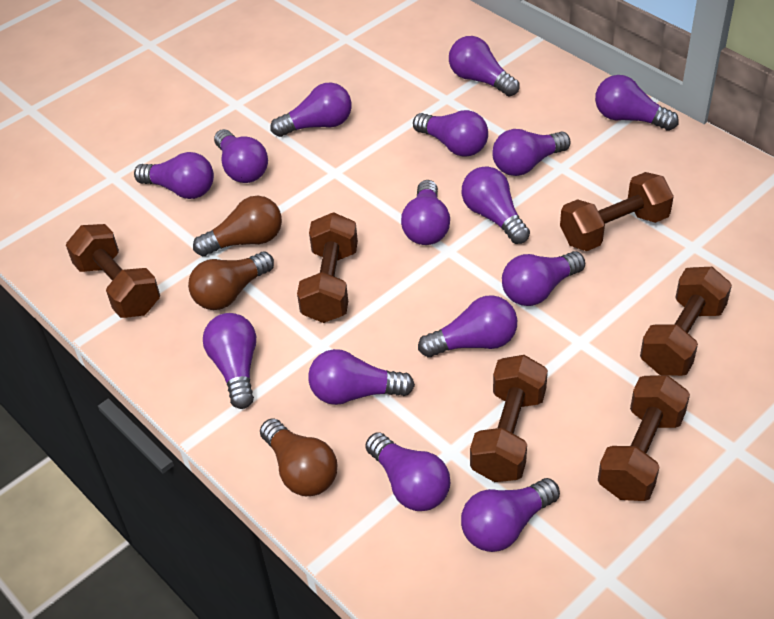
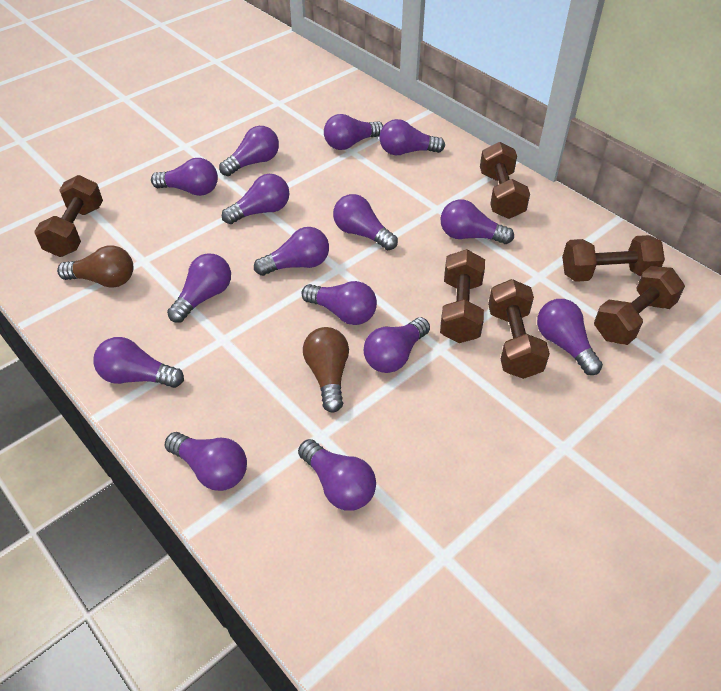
brown light bulb: 3 -> 2

